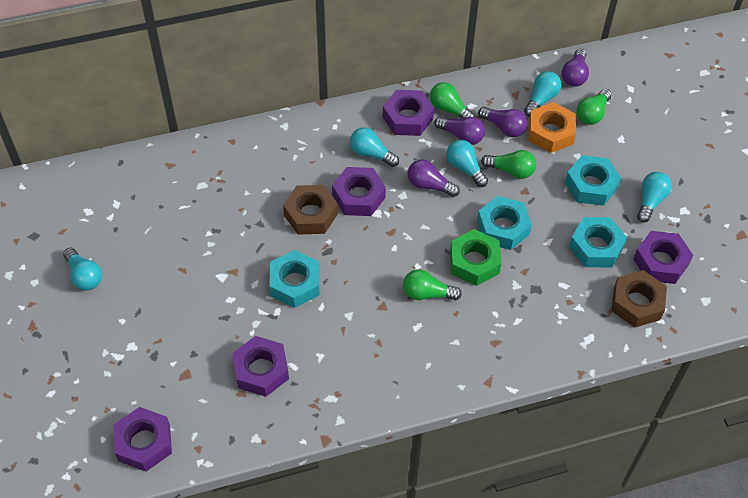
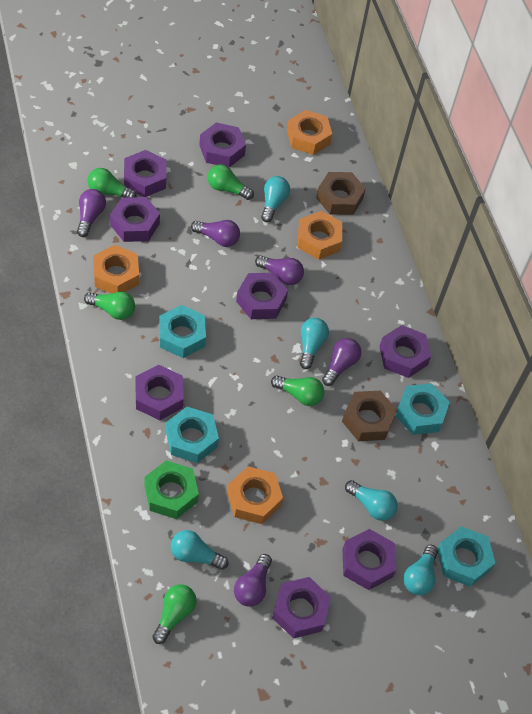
green light bulb: 4 -> 5
orange nut: 1 -> 4
purple light bulb: 4 -> 5
purple nut: 5 -> 8

